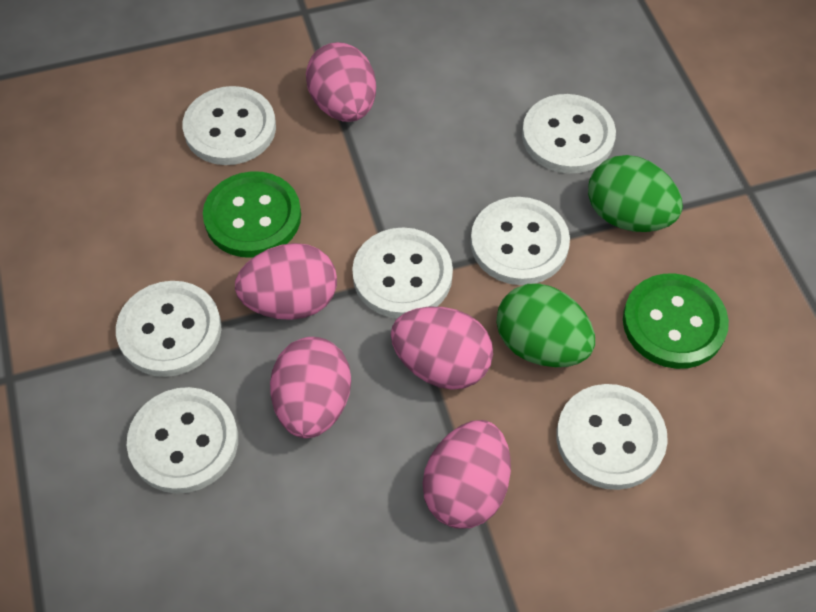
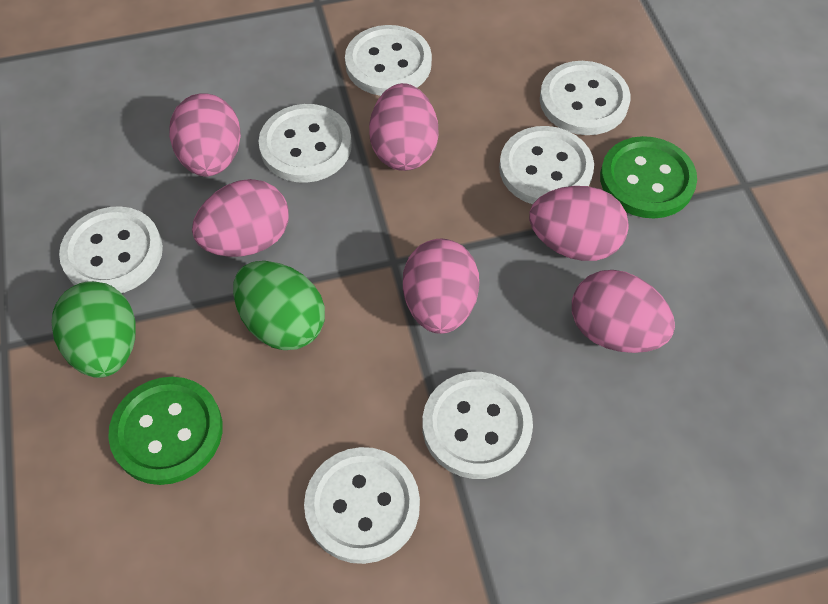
pink egg: 5 -> 6

